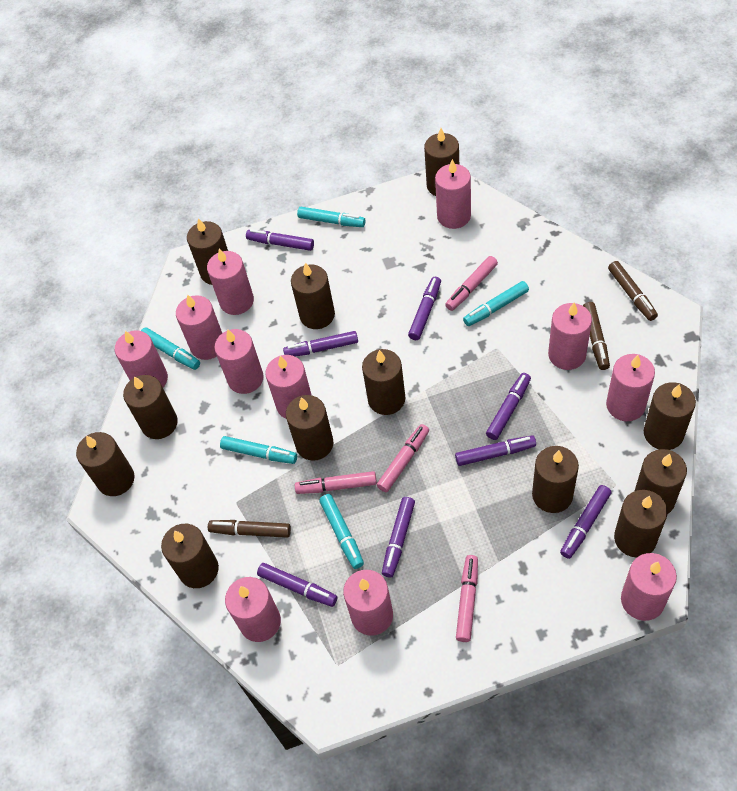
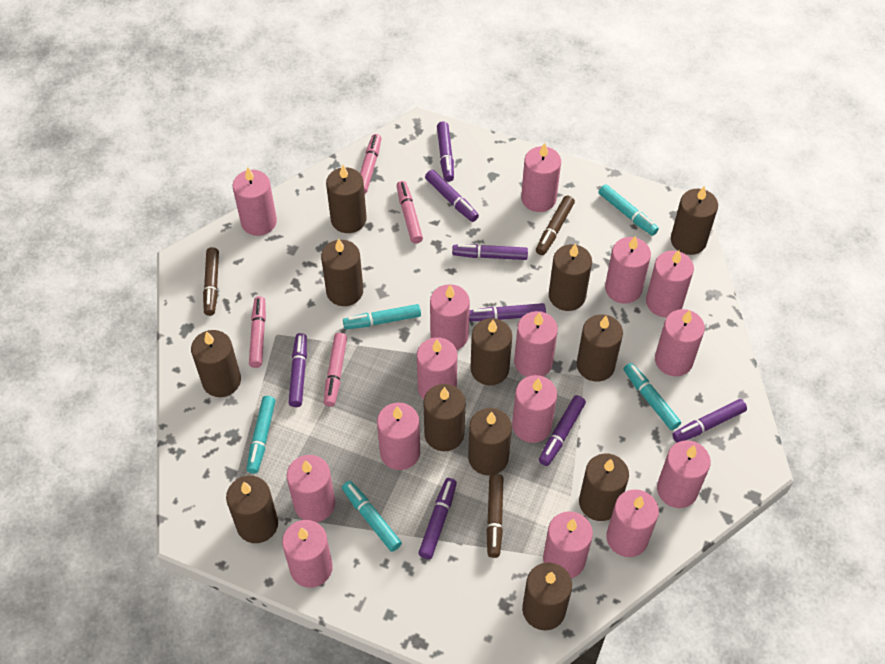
pink candle: 11 -> 15

